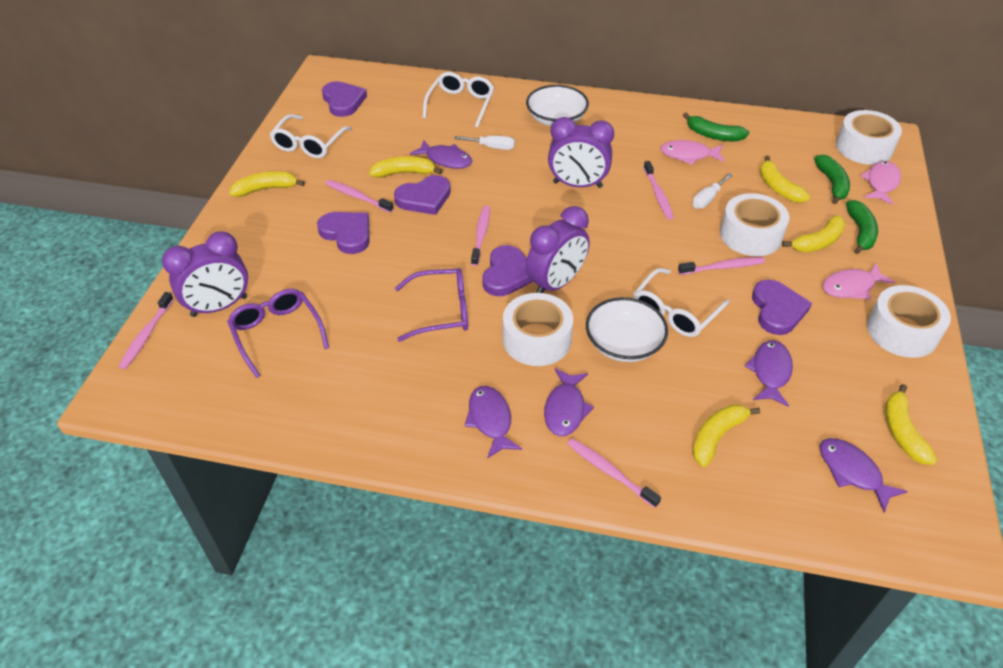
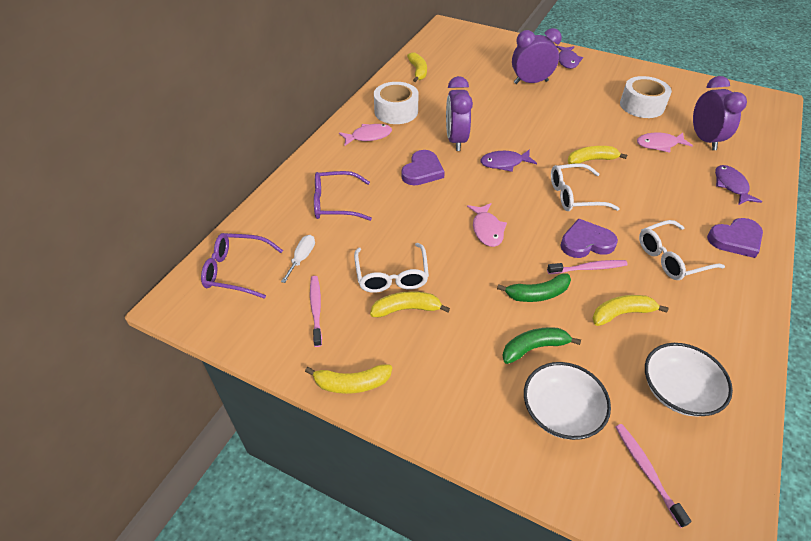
green banana: 3 -> 2
pink toothbrush: 6 -> 3
purple fish: 5 -> 3
purple heart: 5 -> 3
white screwdriver: 2 -> 1
white tape: 4 -> 2
yellow banana: 6 -> 5

